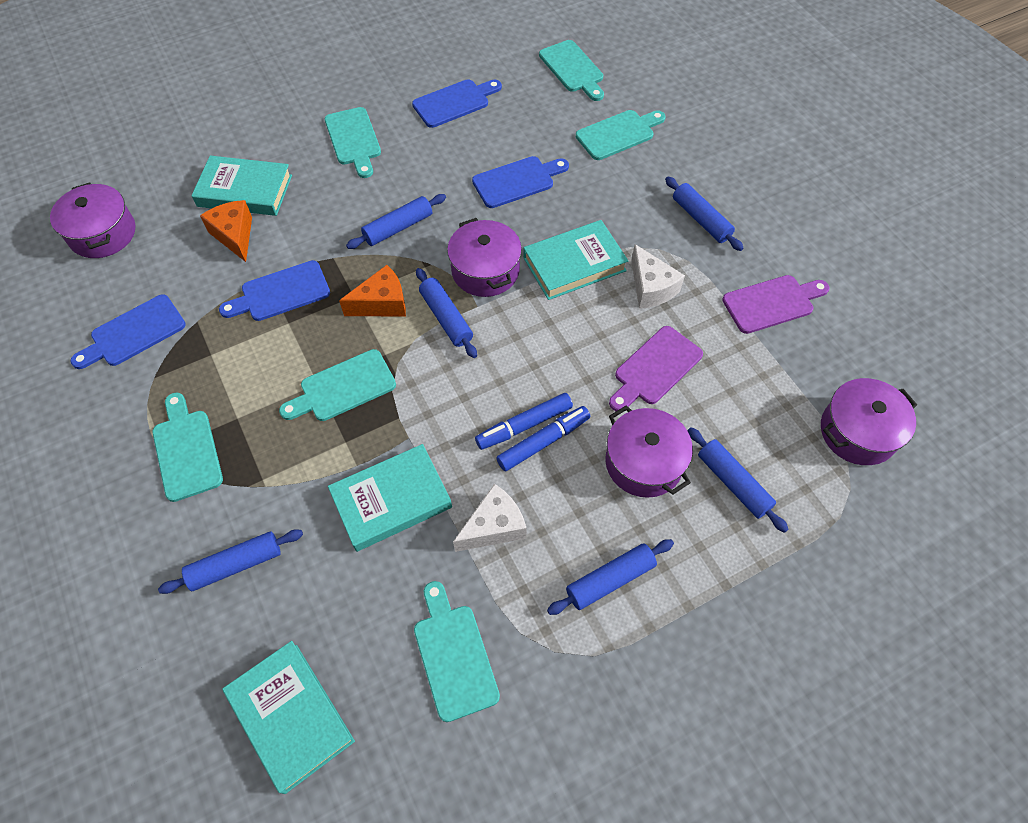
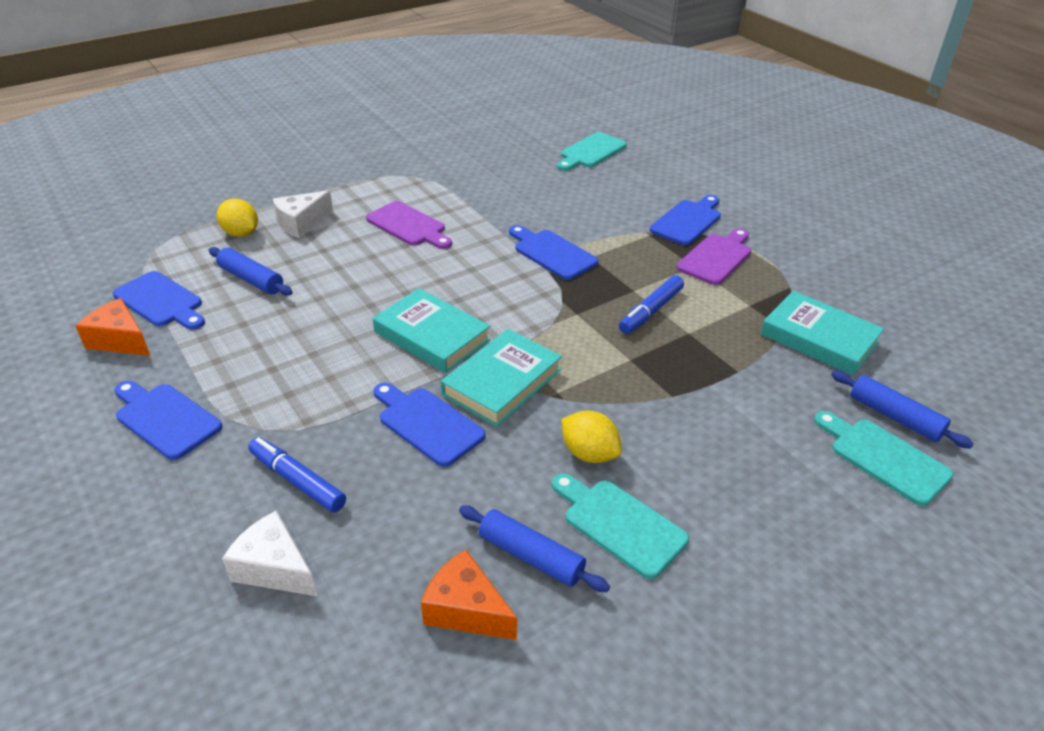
blue cutting board: 4 -> 5
blue rolling pin: 6 -> 3
purple pot: 4 -> 0
turquoise book: 4 -> 3
turquoise cutting board: 6 -> 3
yellow lemon: 0 -> 2

